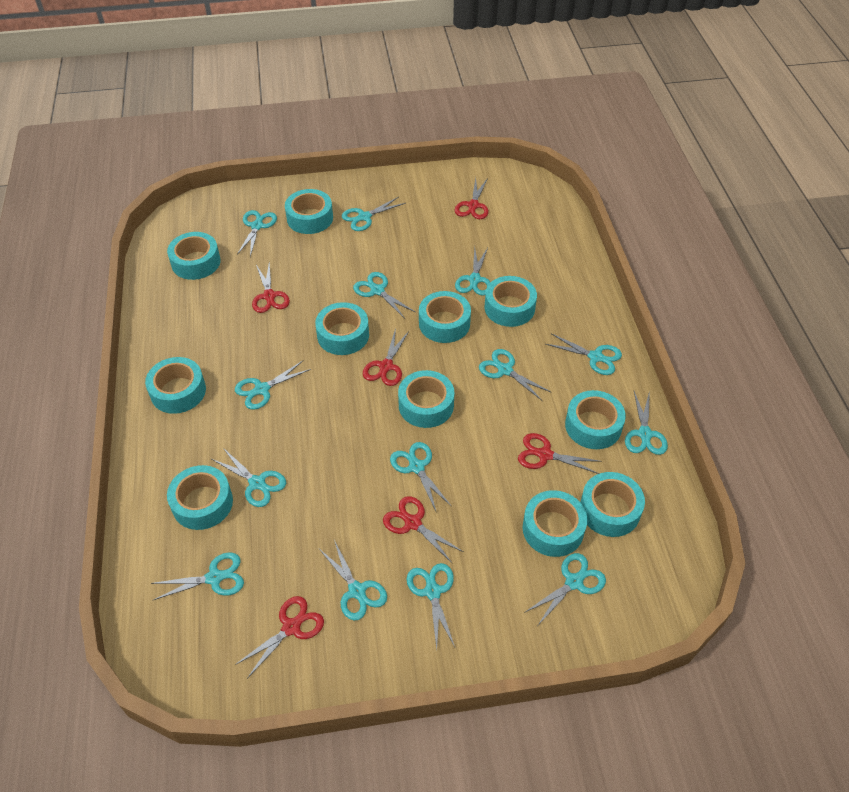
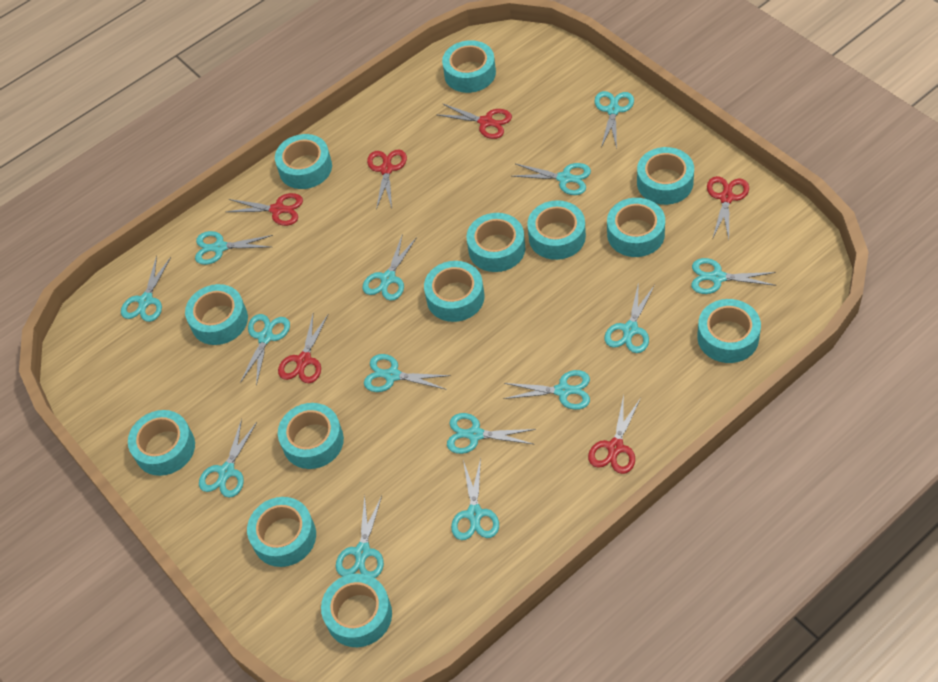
turquoise tape: 11 -> 13

